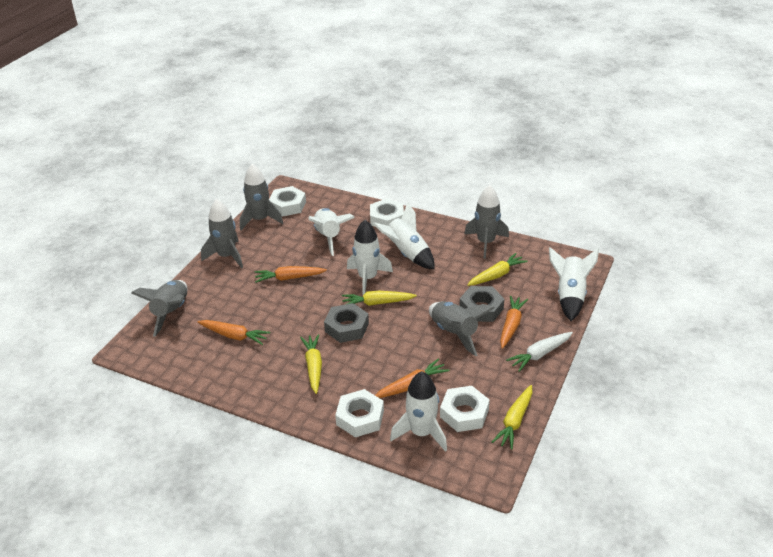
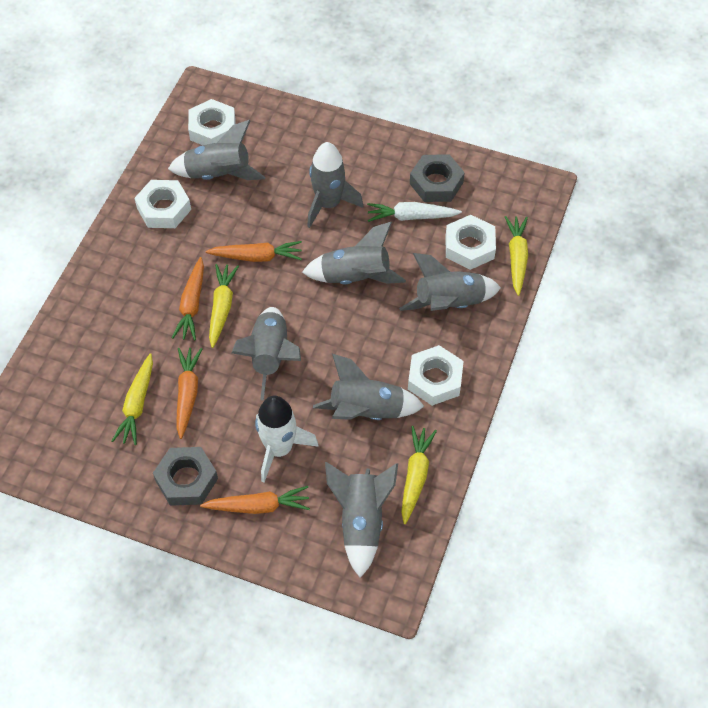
grey rocket: 5 -> 7
white rocket: 5 -> 1

